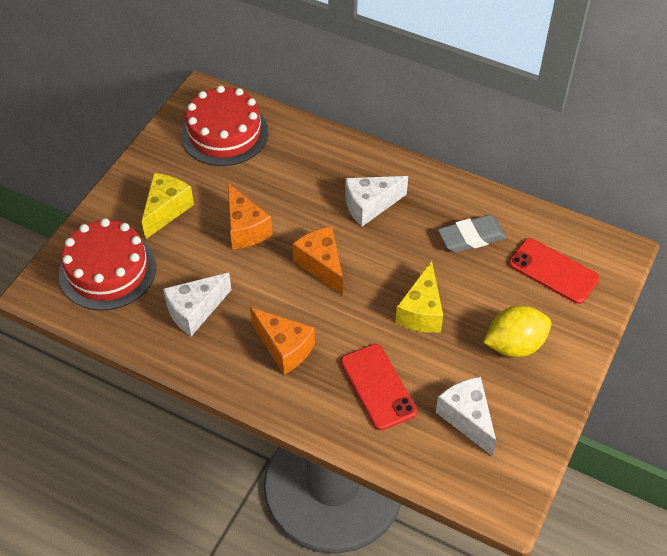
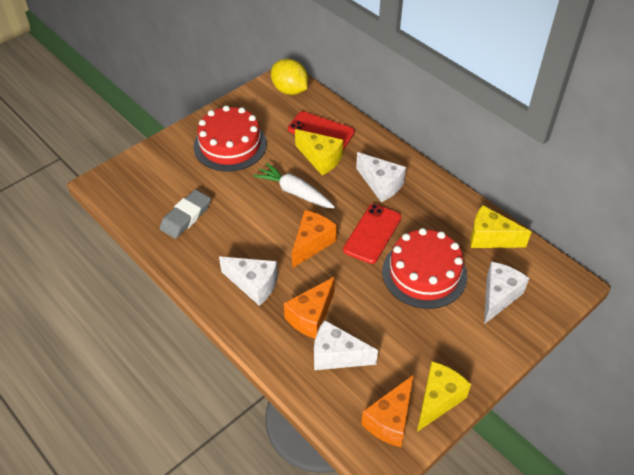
white carrot: 0 -> 1
white cheese: 3 -> 4
yellow cheese: 2 -> 3

